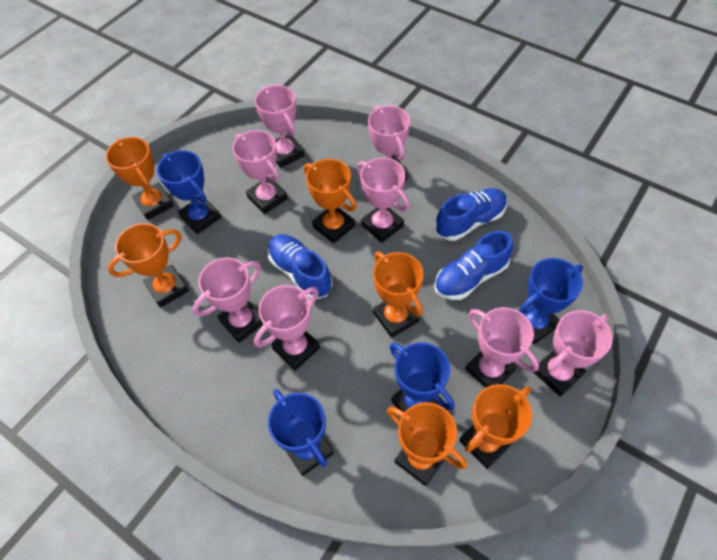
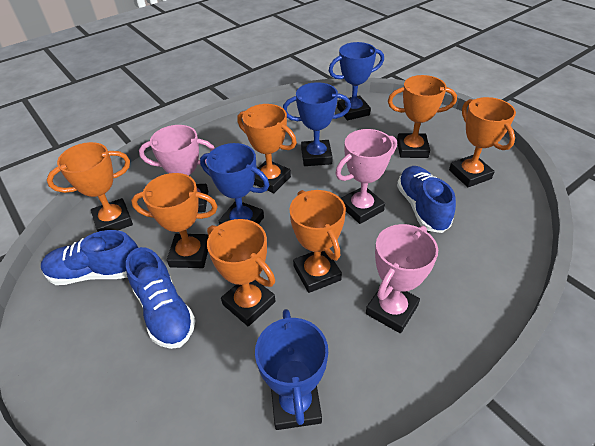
orange trophy: 6 -> 7
pink trophy: 8 -> 3

